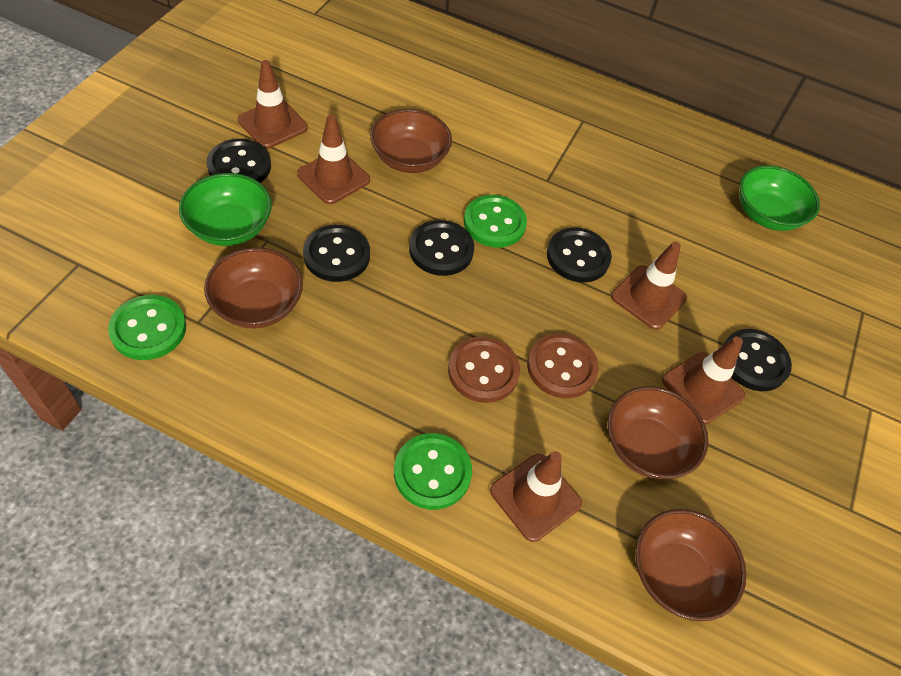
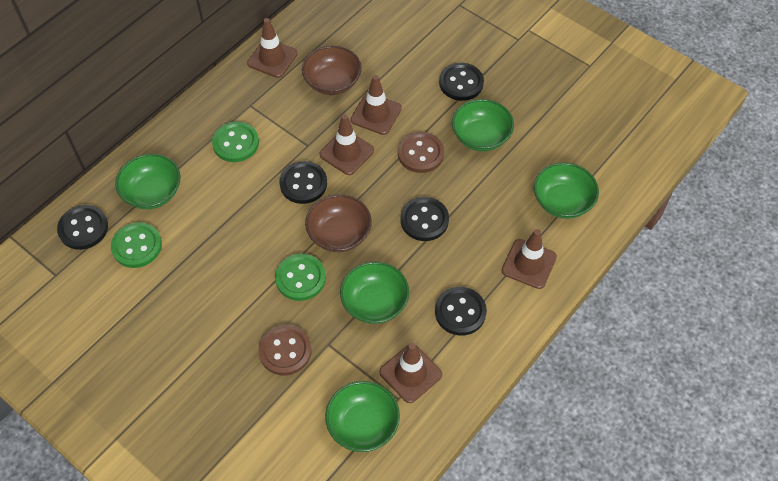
brown bowl: 4 -> 2
green bowl: 2 -> 5

